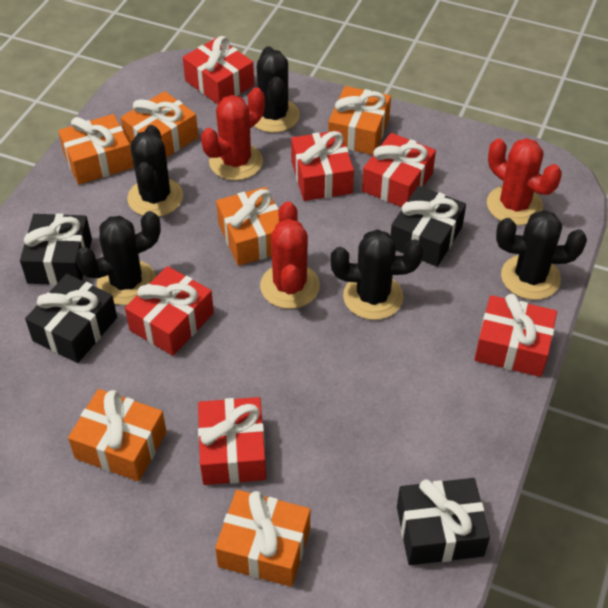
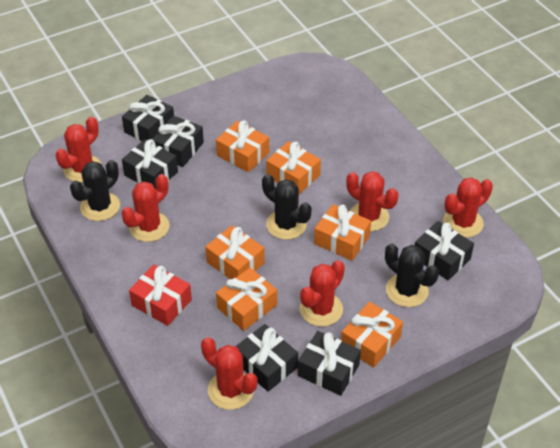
black cactus: 5 -> 3
black gift: 4 -> 6
red cactus: 3 -> 6
red gift: 6 -> 1

